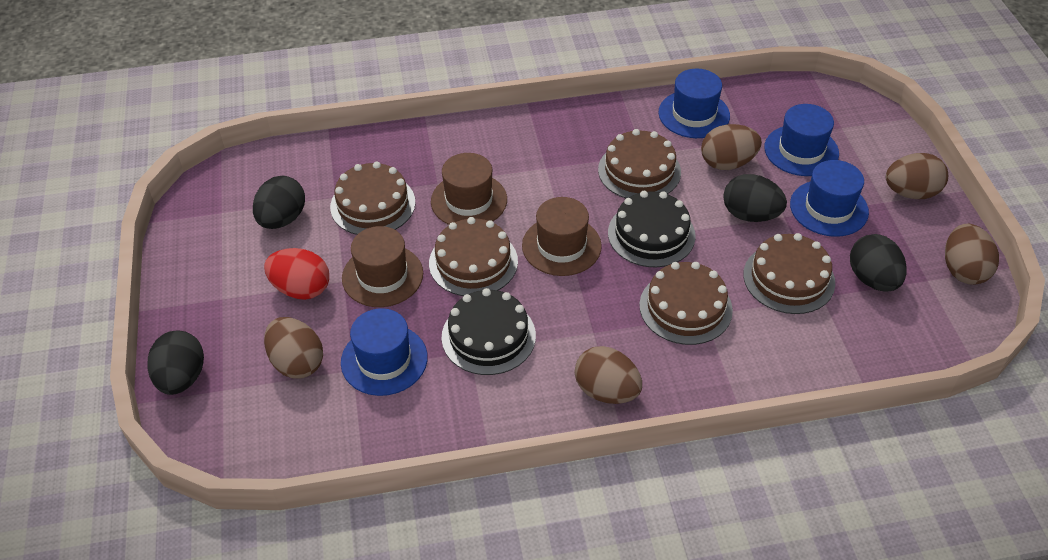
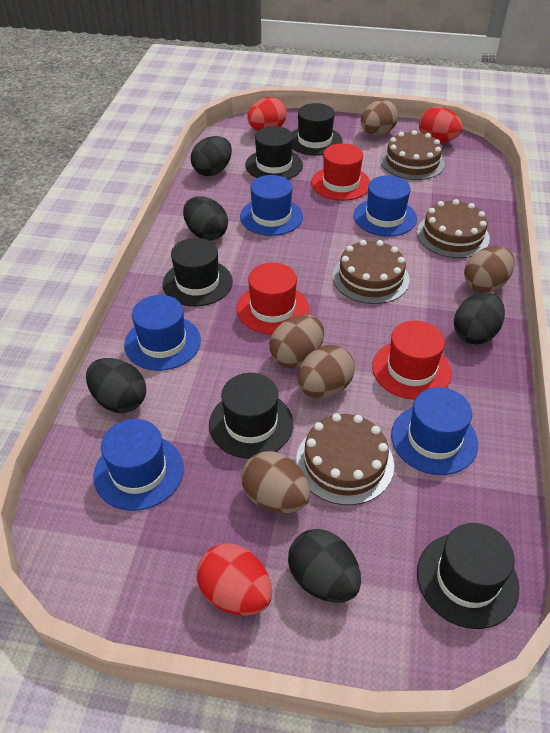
black cake: 2 -> 0
black egg: 4 -> 5
black hat: 0 -> 5
blue hat: 4 -> 5
brown cake: 5 -> 4
brown hat: 3 -> 0
red egg: 1 -> 3
red hat: 0 -> 3

